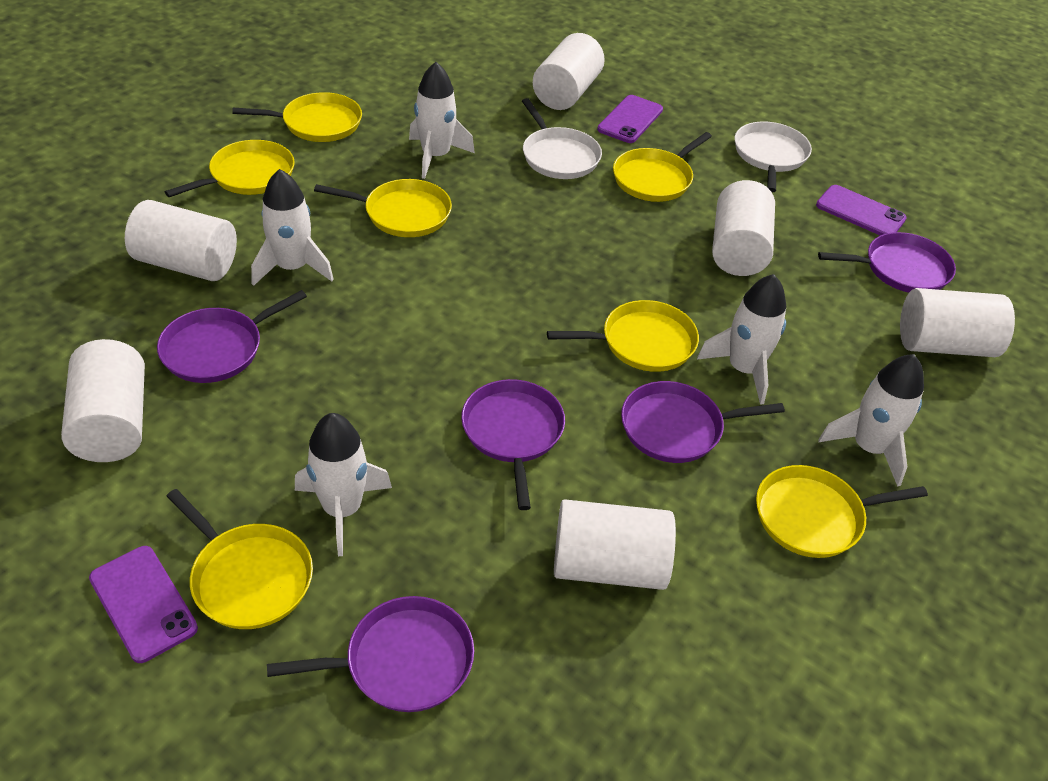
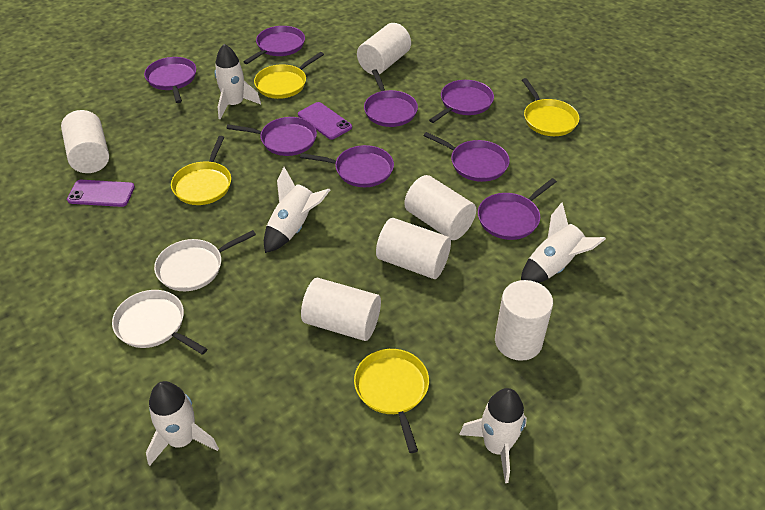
purple pan: 5 -> 8
purple phone: 3 -> 2
yellow pan: 7 -> 4

